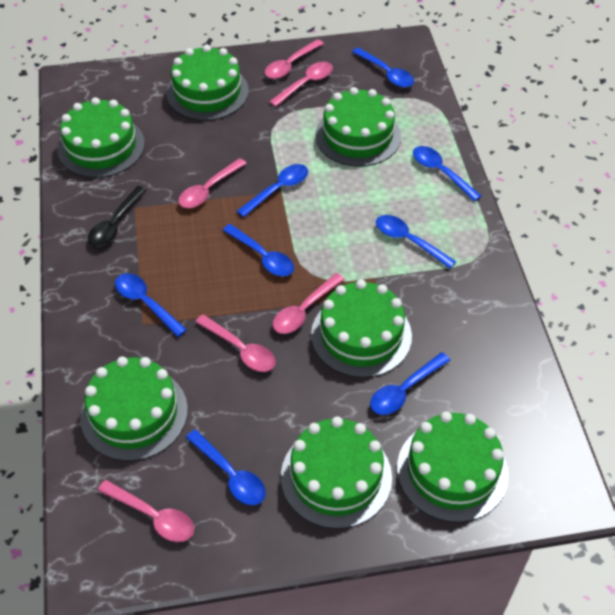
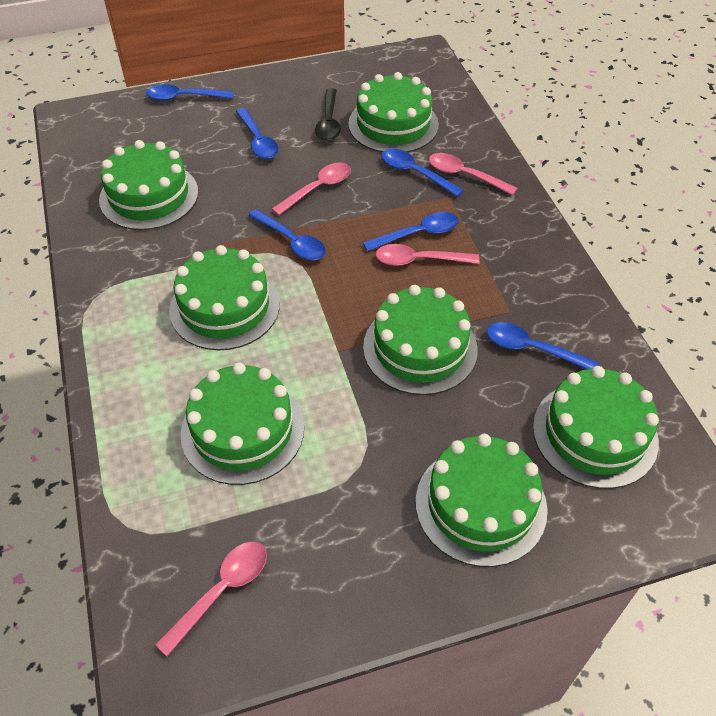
blue spoon: 8 -> 6
pink spoon: 6 -> 4

